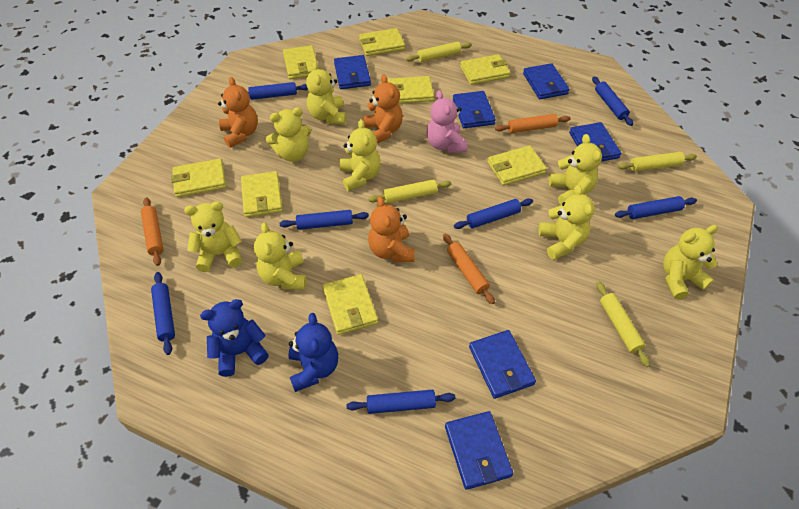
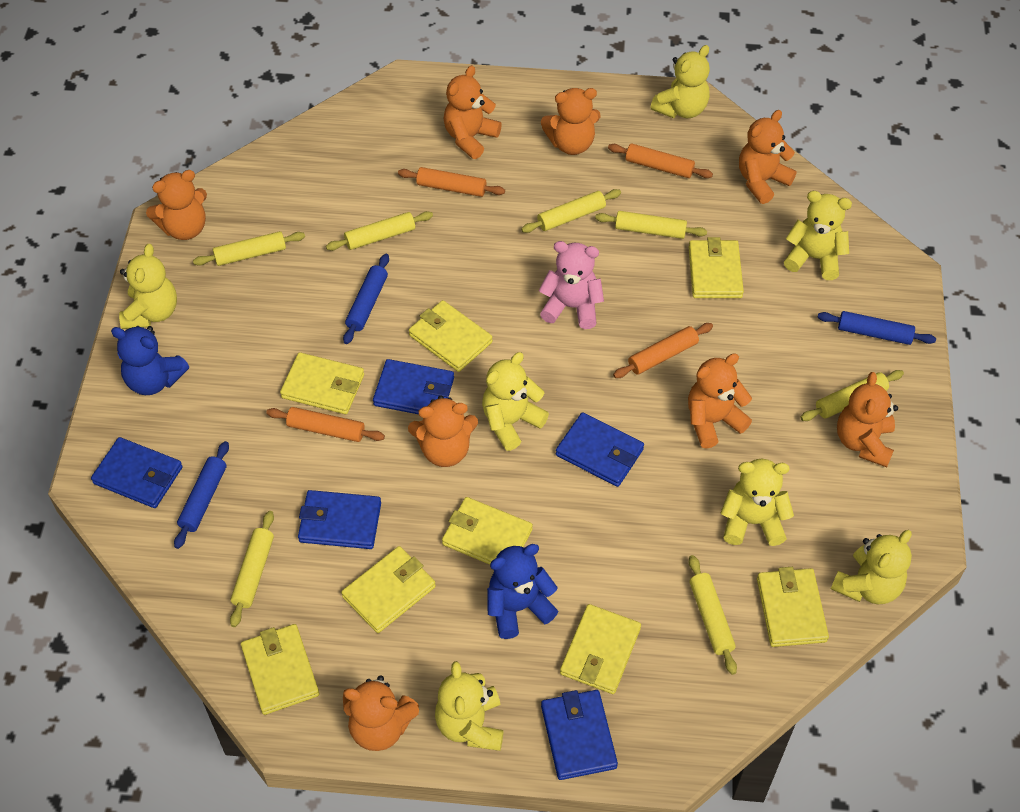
blue rolling pin: 7 -> 3
blue wallet: 6 -> 5
orange rolling pin: 3 -> 4
orange teddy bear: 3 -> 8
yellow rolling pin: 4 -> 7
yellow teddy bear: 8 -> 7

